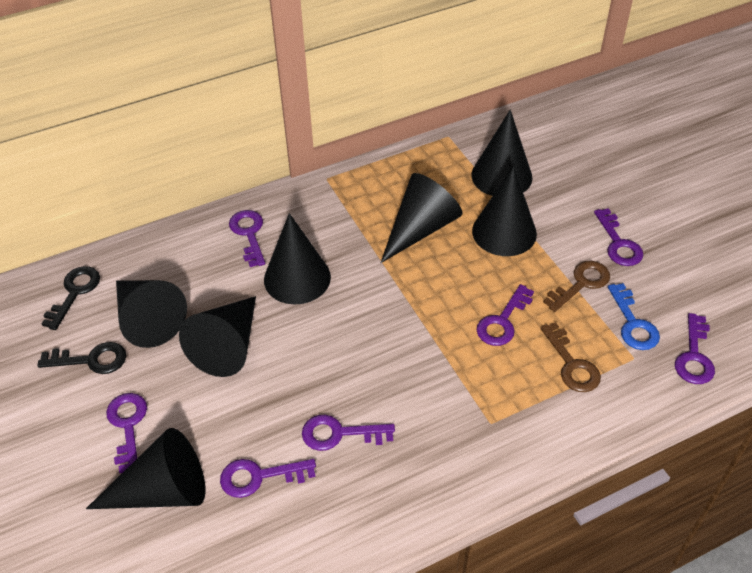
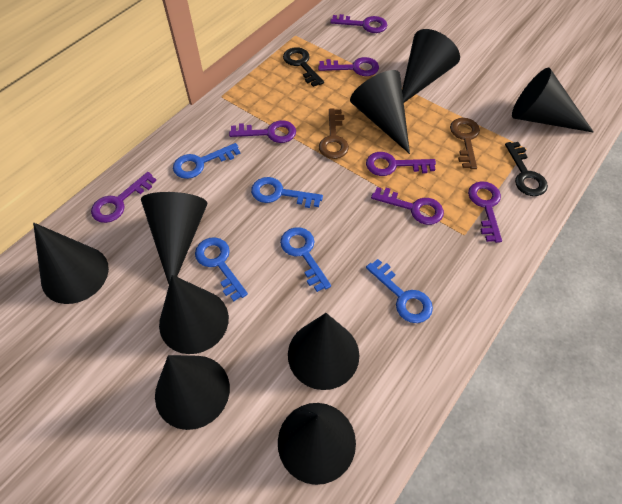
black cone: 7 -> 9
blue key: 1 -> 5

